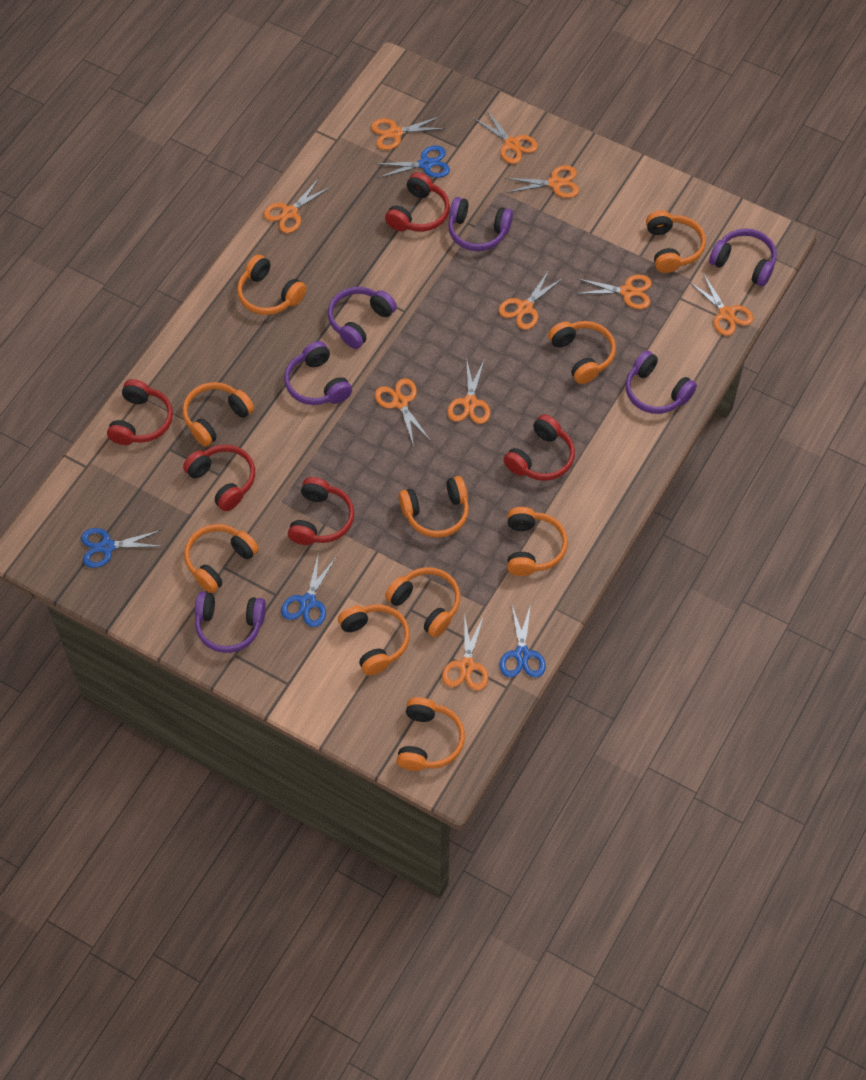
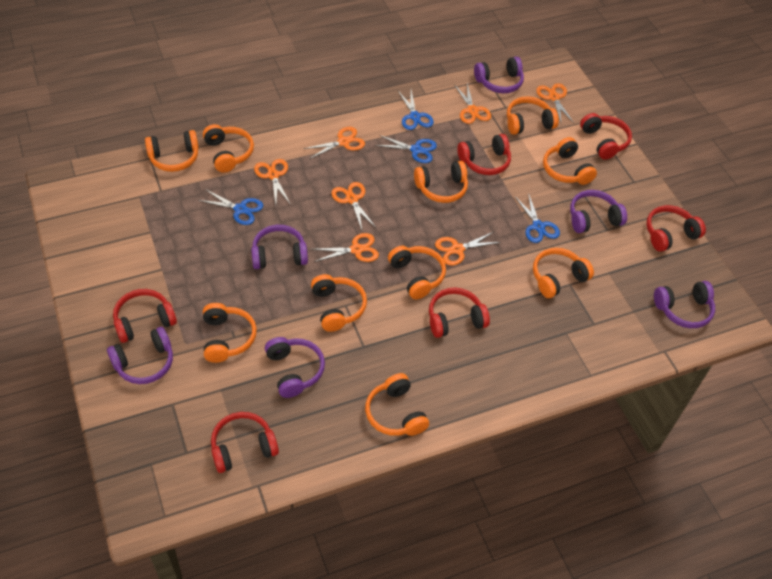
orange scissors: 10 -> 7
red headphones: 5 -> 6

